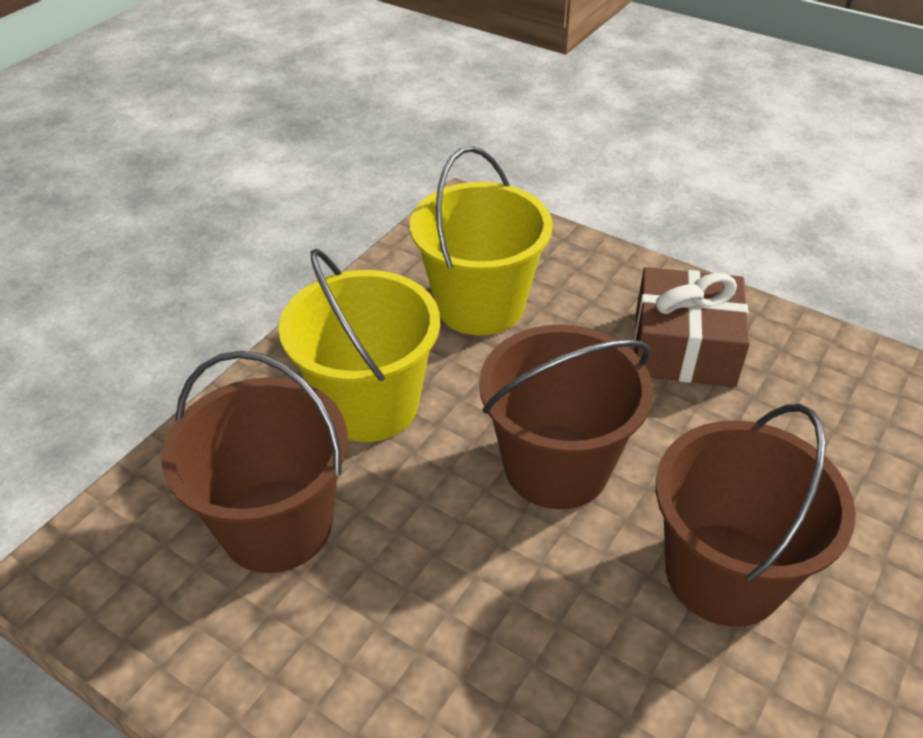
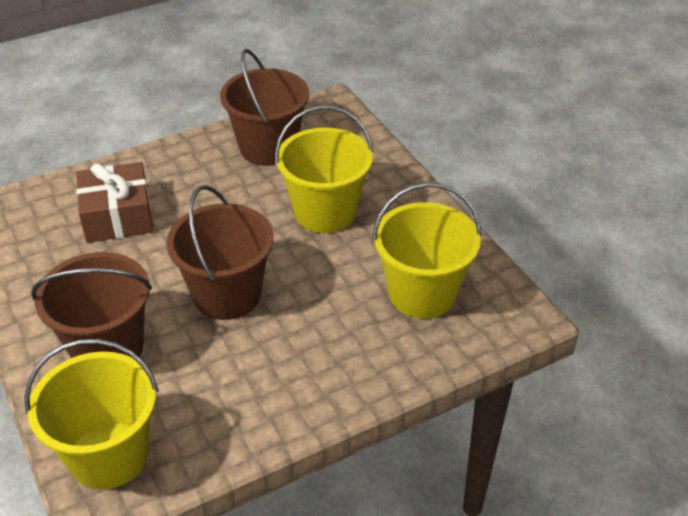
yellow bucket: 2 -> 3

